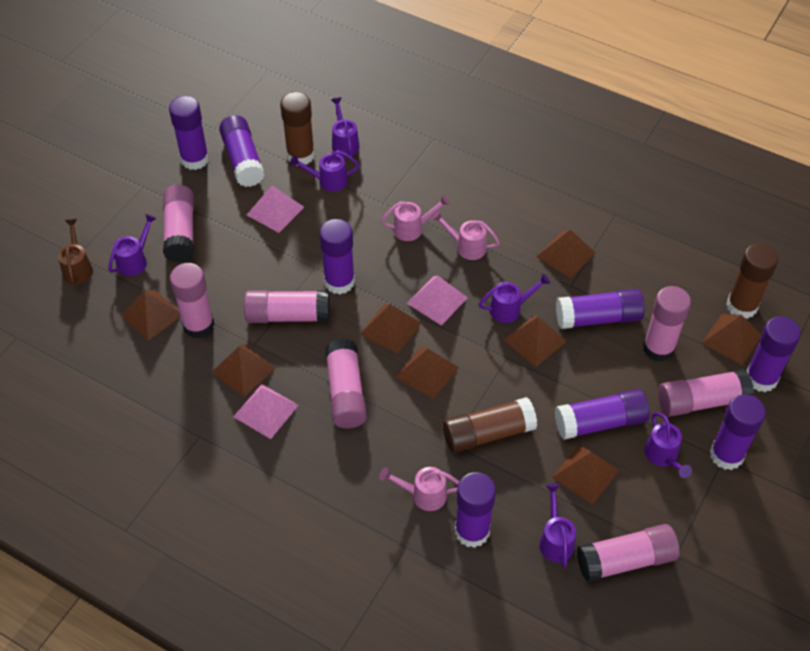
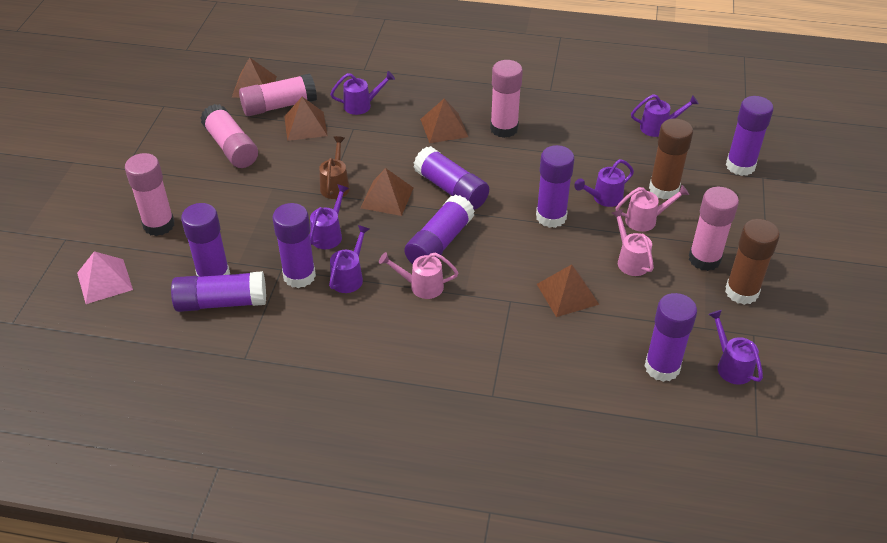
brown glue stick: 3 -> 2
brown pyramid: 8 -> 5
pink glue stick: 7 -> 5
pink pyramid: 3 -> 1

